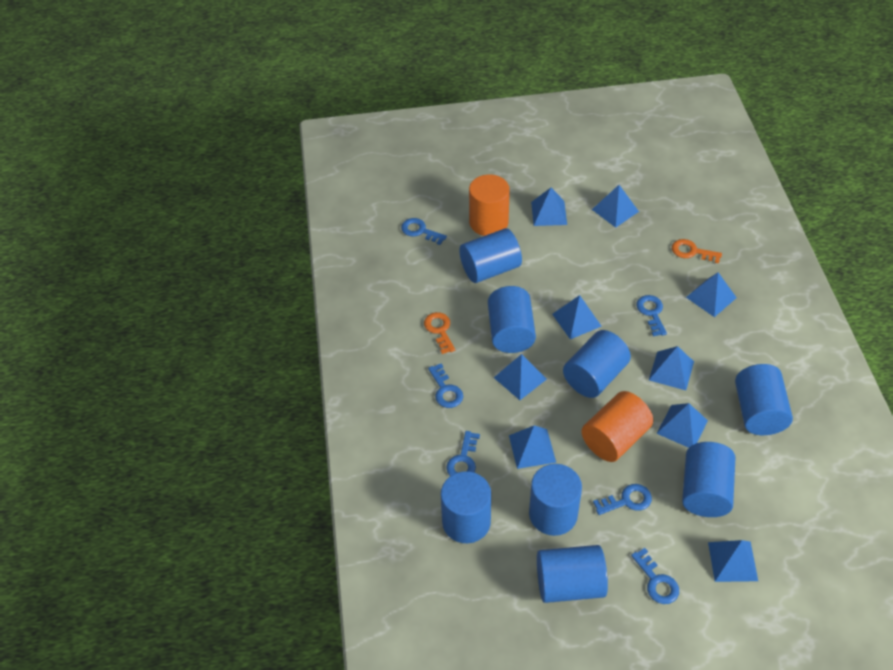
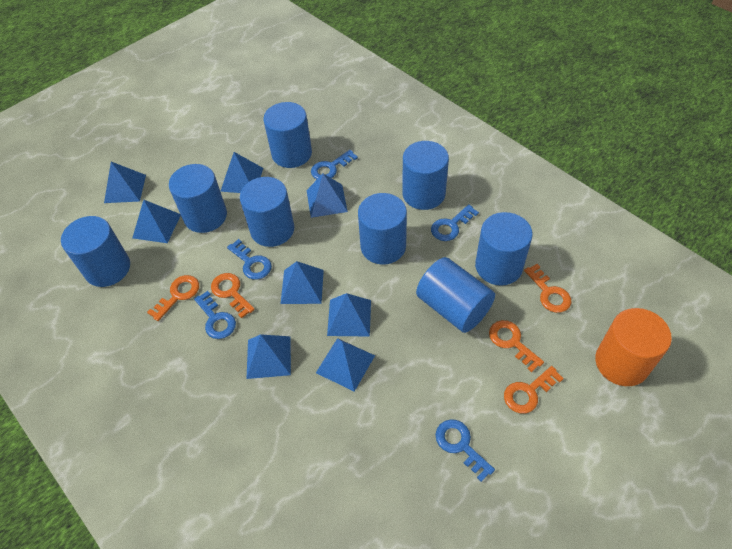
blue key: 6 -> 5
blue pyramid: 9 -> 8
orange cylinder: 2 -> 1
orange key: 2 -> 5

